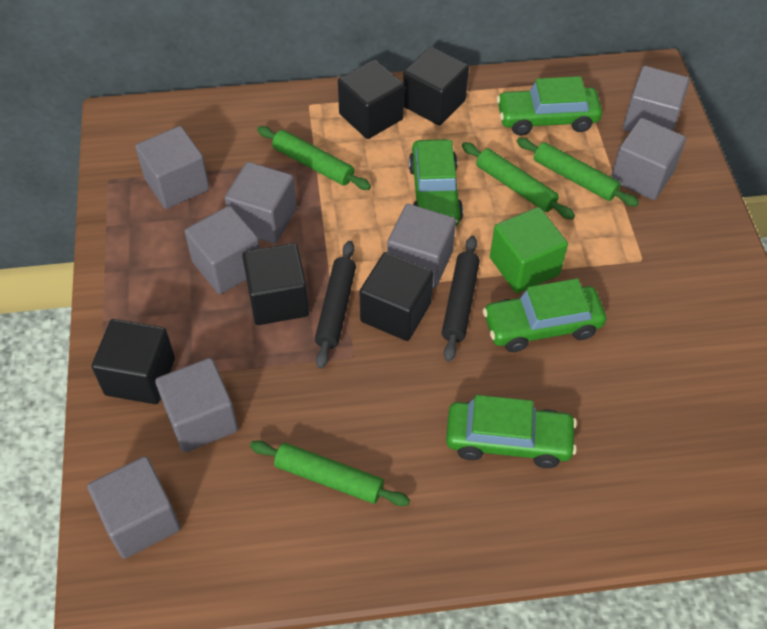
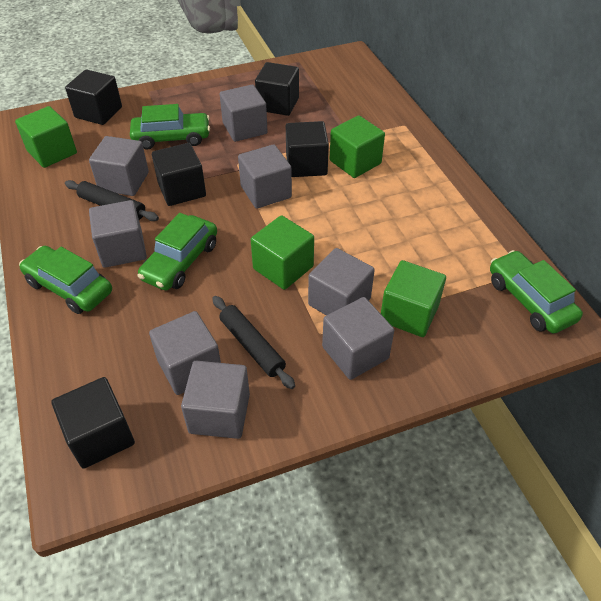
green cube: 1 -> 4
green rolling pin: 4 -> 0

